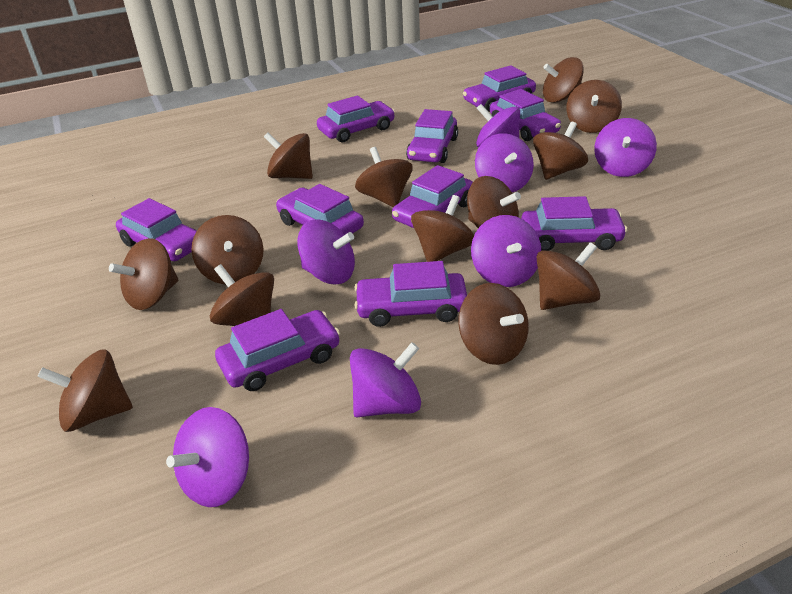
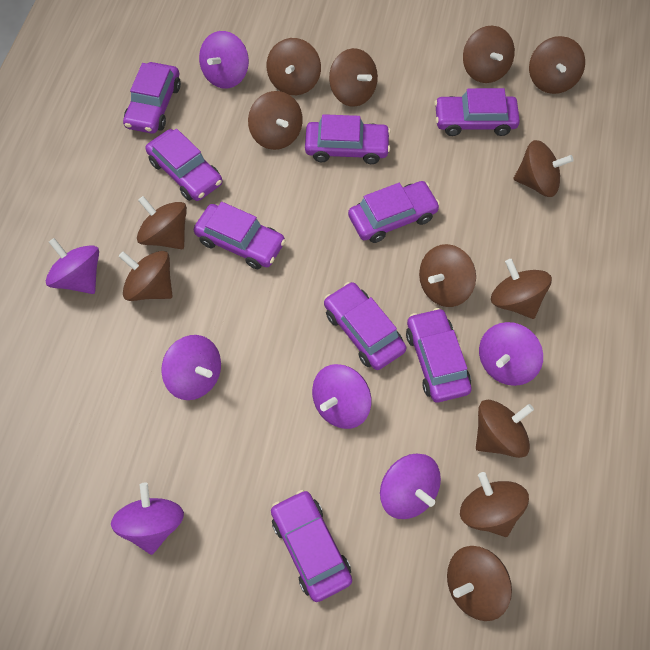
purple car: 10 -> 9

